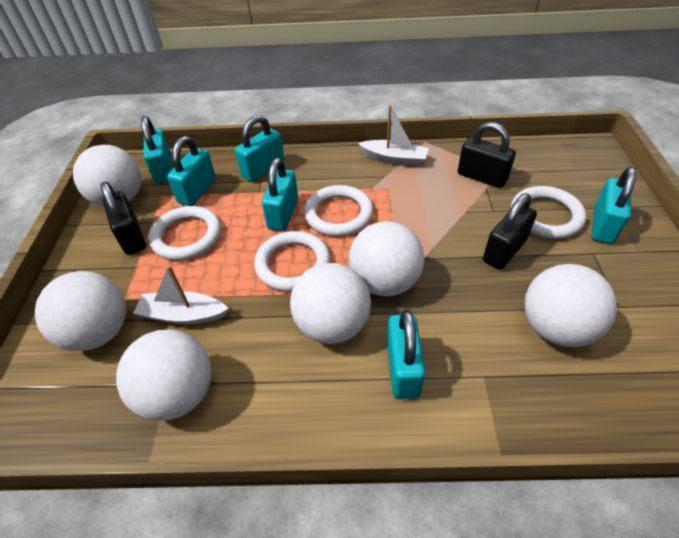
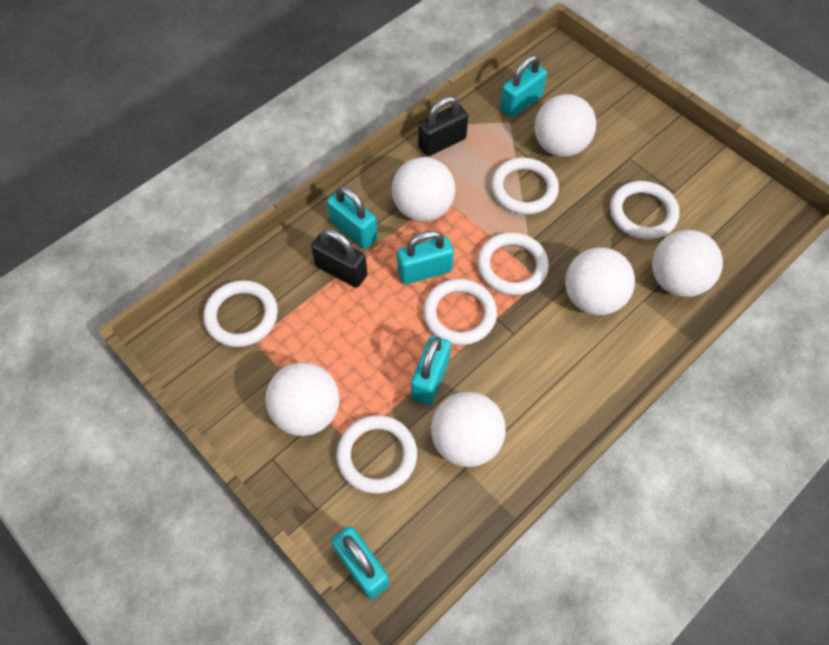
black padlock: 3 -> 2
turquoise padlock: 6 -> 5
white boat: 2 -> 0
white ring: 4 -> 6

